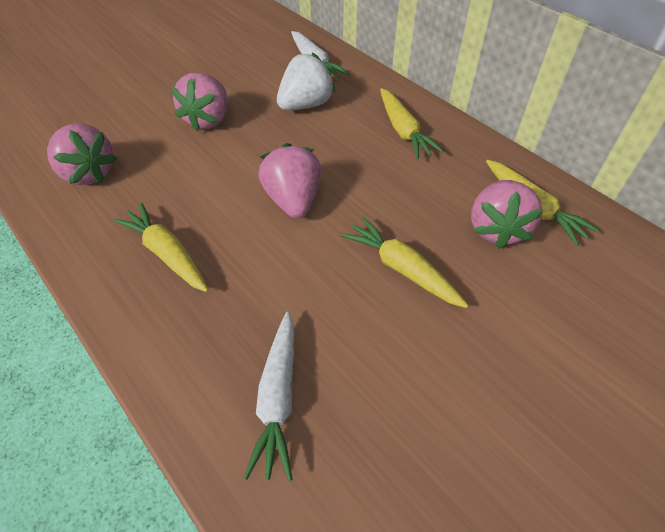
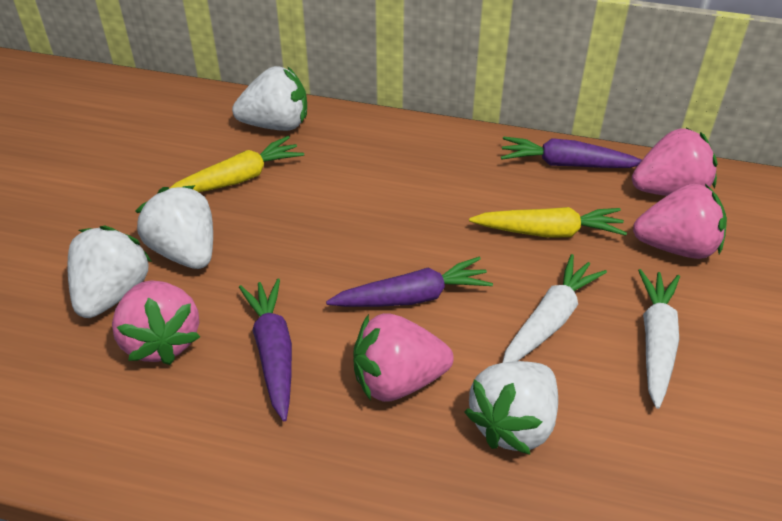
purple carrot: 0 -> 3
white strawberry: 1 -> 4
yellow carrot: 4 -> 2

